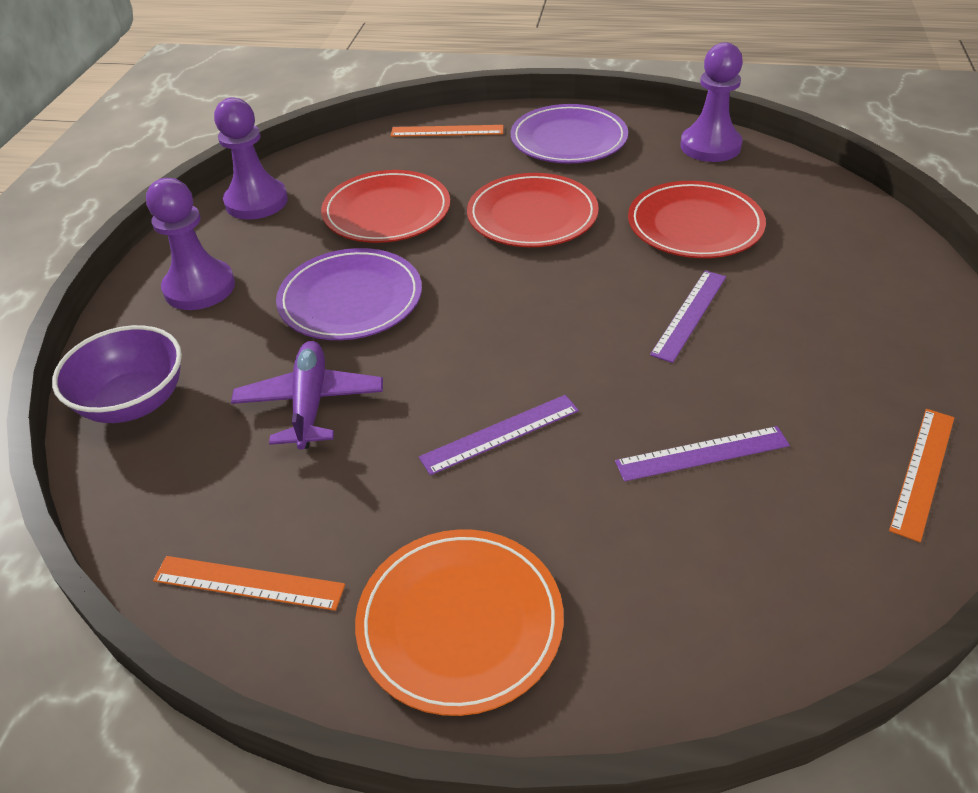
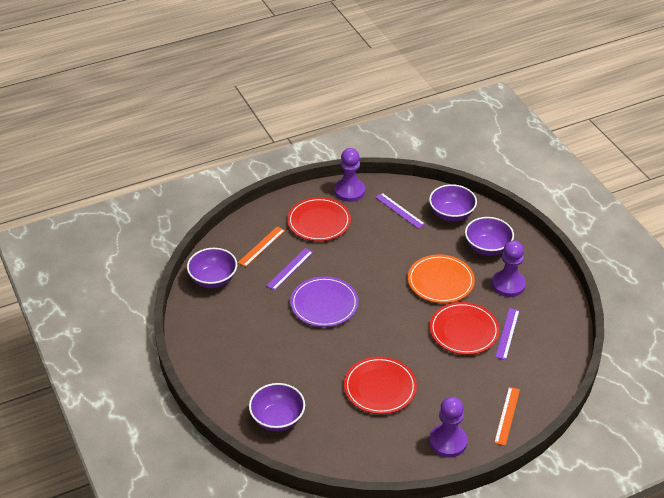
orange ruler: 3 -> 2
purple bowl: 1 -> 4
purple plane: 1 -> 0
purple plate: 2 -> 1

